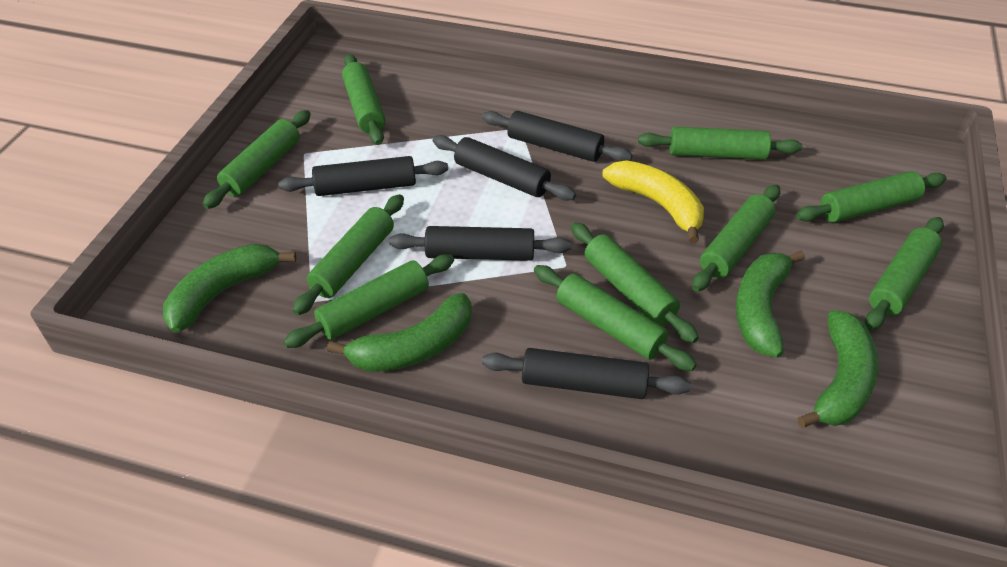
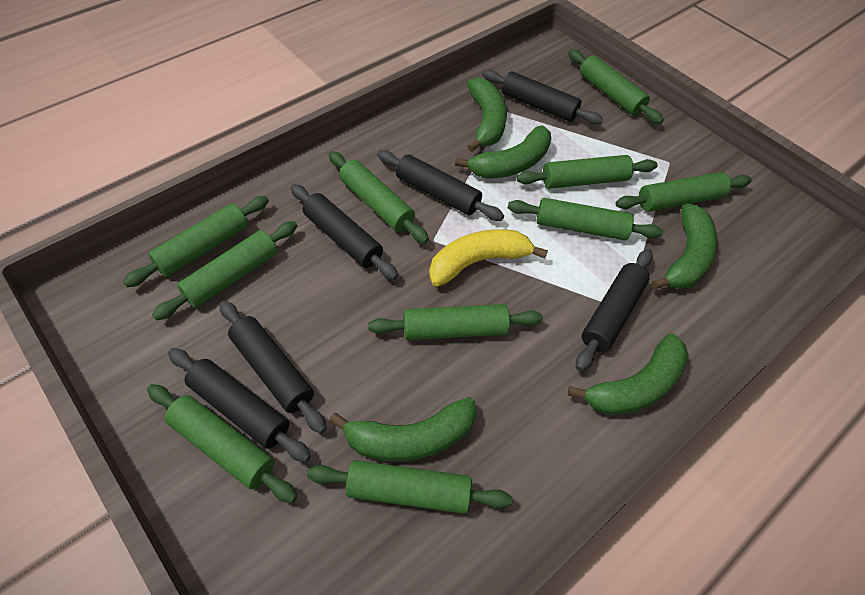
black rolling pin: 5 -> 6
green banana: 4 -> 5

